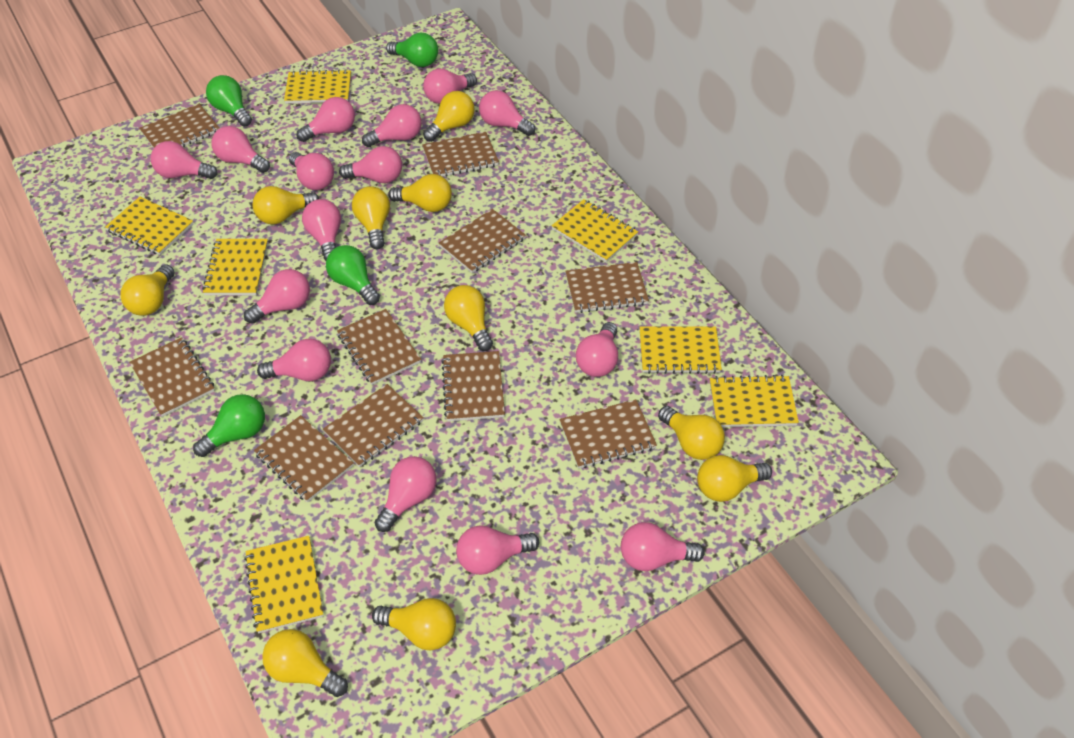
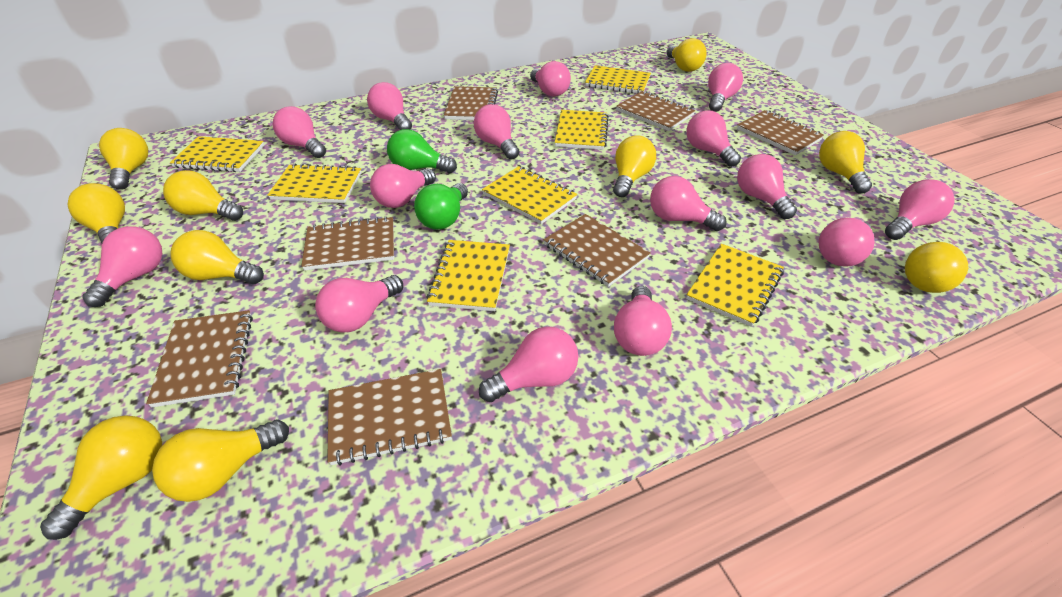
brown notebook: 10 -> 7
green light bulb: 4 -> 2

